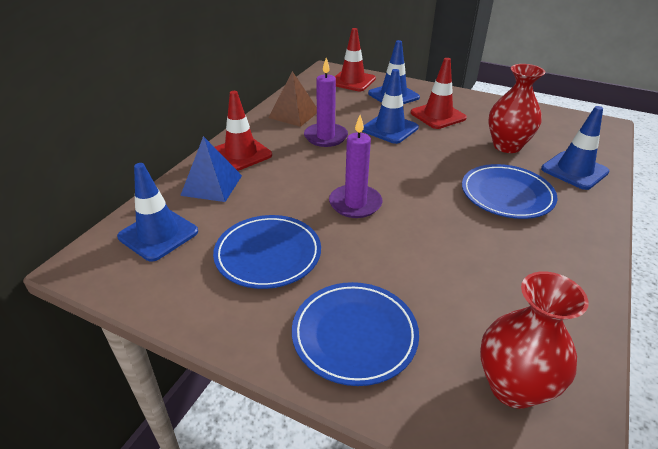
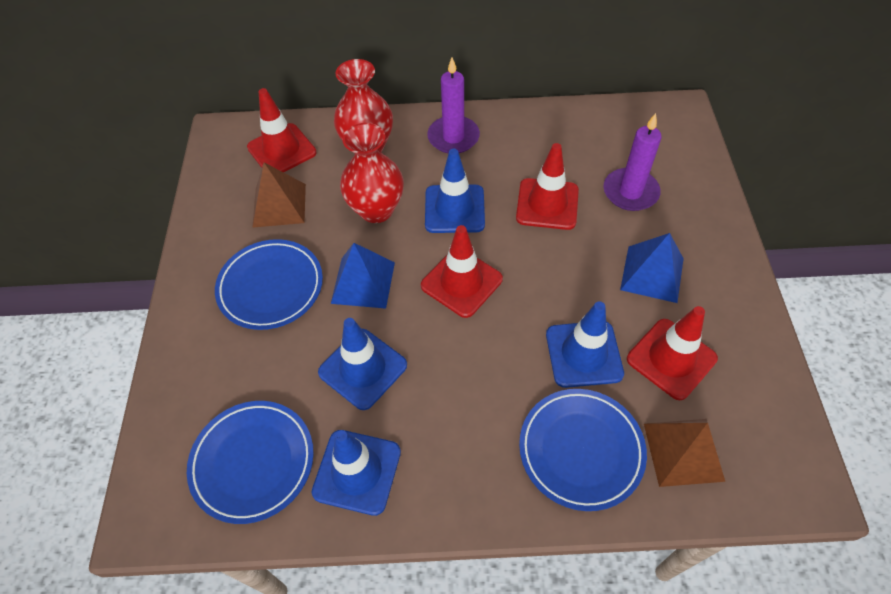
blue pyramid: 1 -> 2
brown pyramid: 1 -> 2
red traffic cone: 3 -> 4

